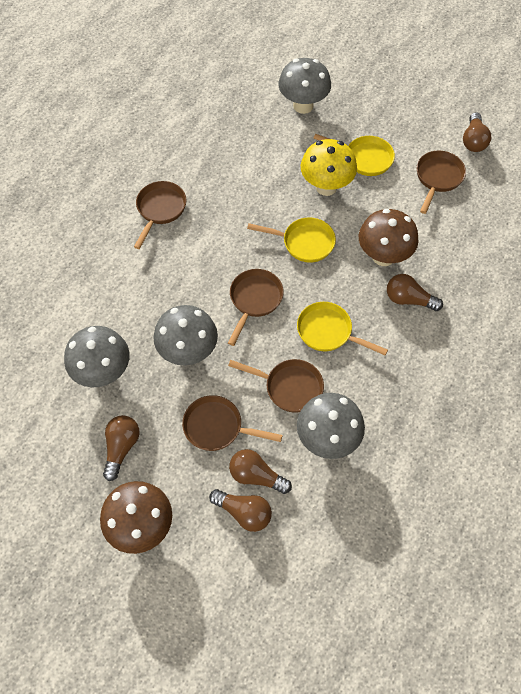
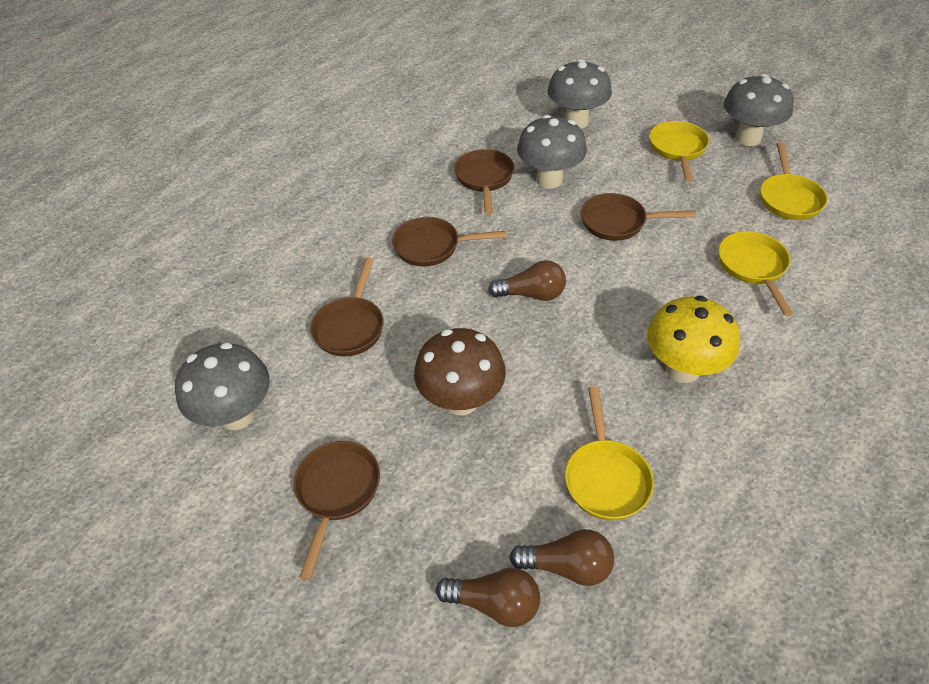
brown light bulb: 5 -> 3
brown mushroom: 2 -> 1
yellow pan: 3 -> 4

